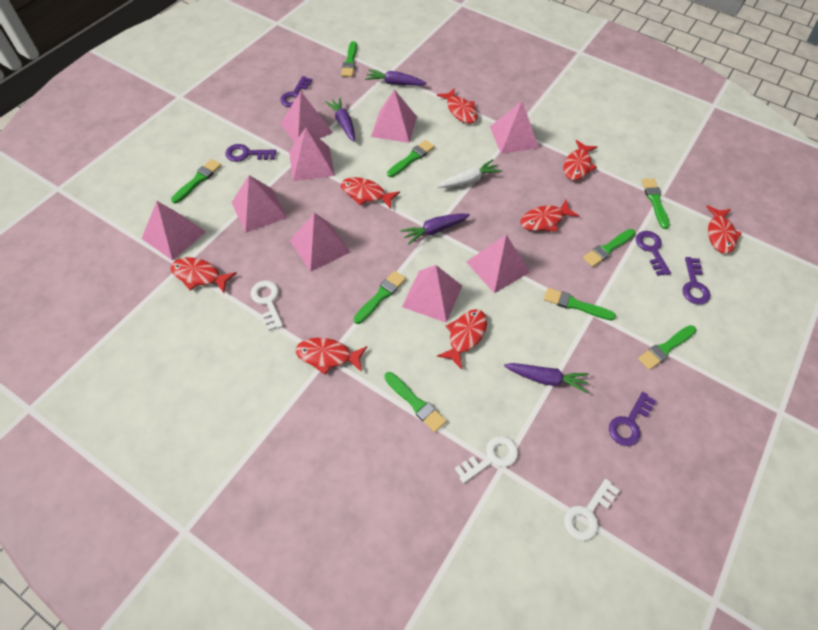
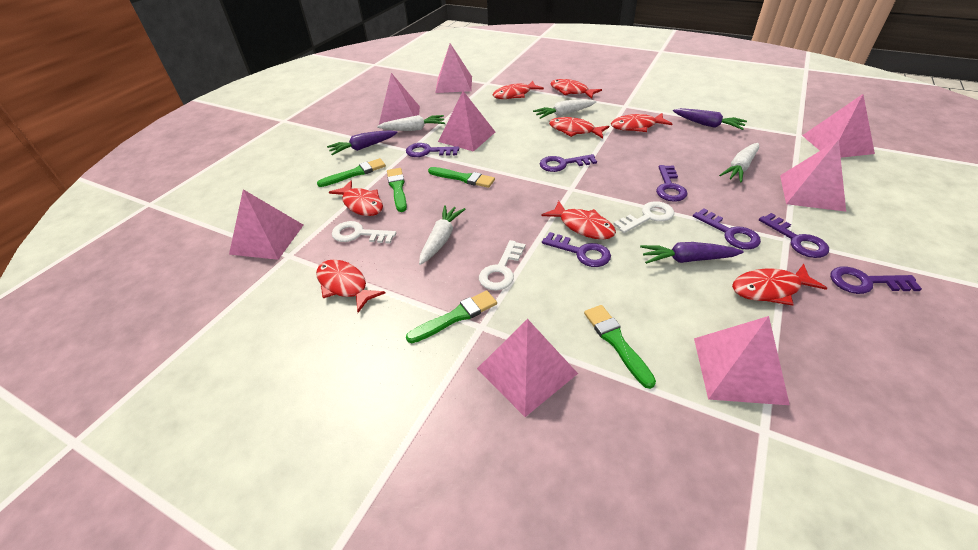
green brush: 9 -> 5
pink pyramid: 9 -> 8
purple carrot: 4 -> 3
purple key: 5 -> 7
white carrot: 1 -> 4

